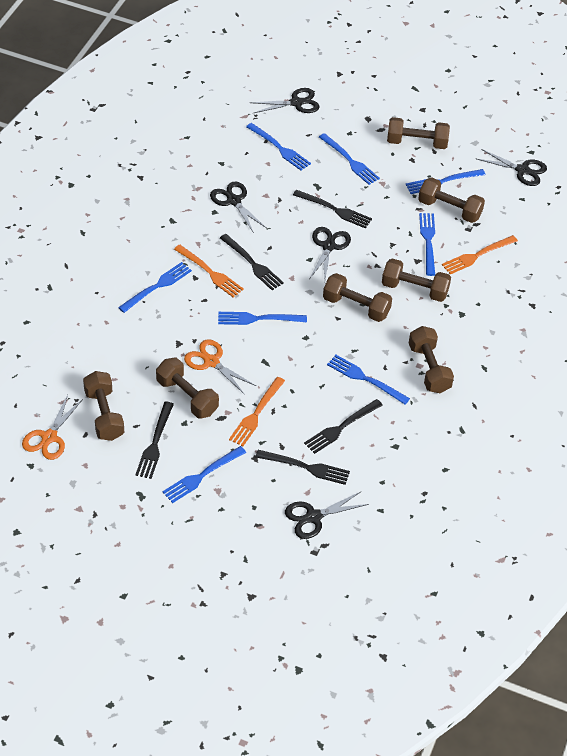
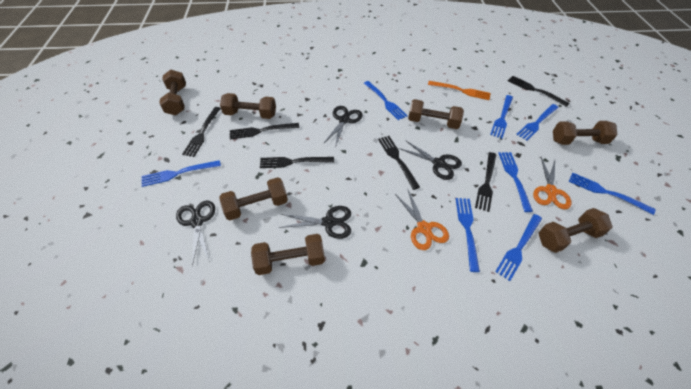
black fork: 5 -> 6
black scissors: 5 -> 4
orange fork: 3 -> 1

